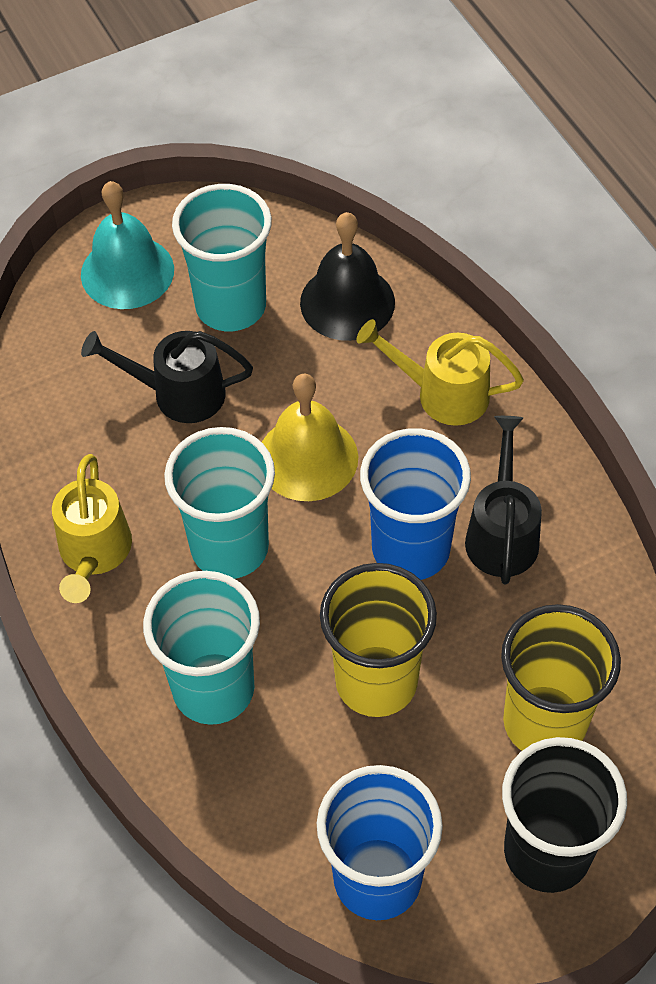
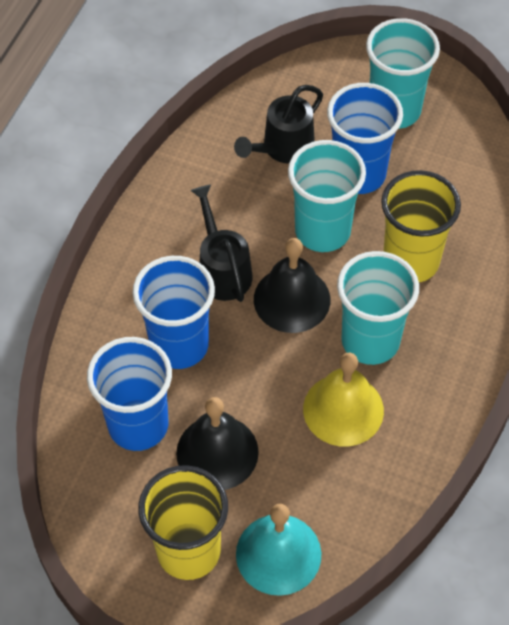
black bell: 1 -> 2
black cup: 1 -> 0
blue cup: 2 -> 3
yellow watering can: 2 -> 0

